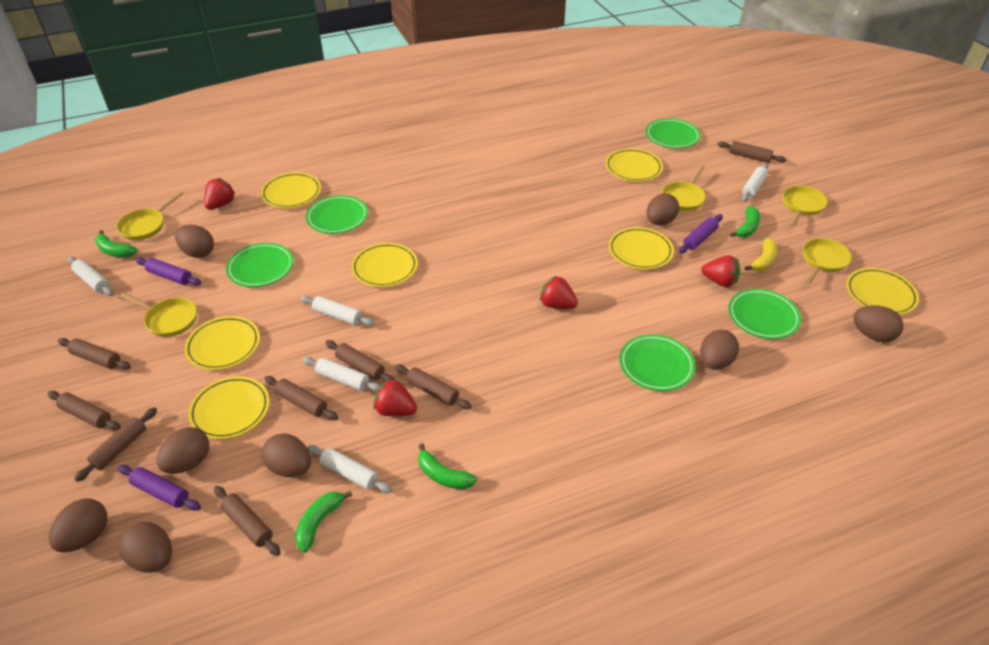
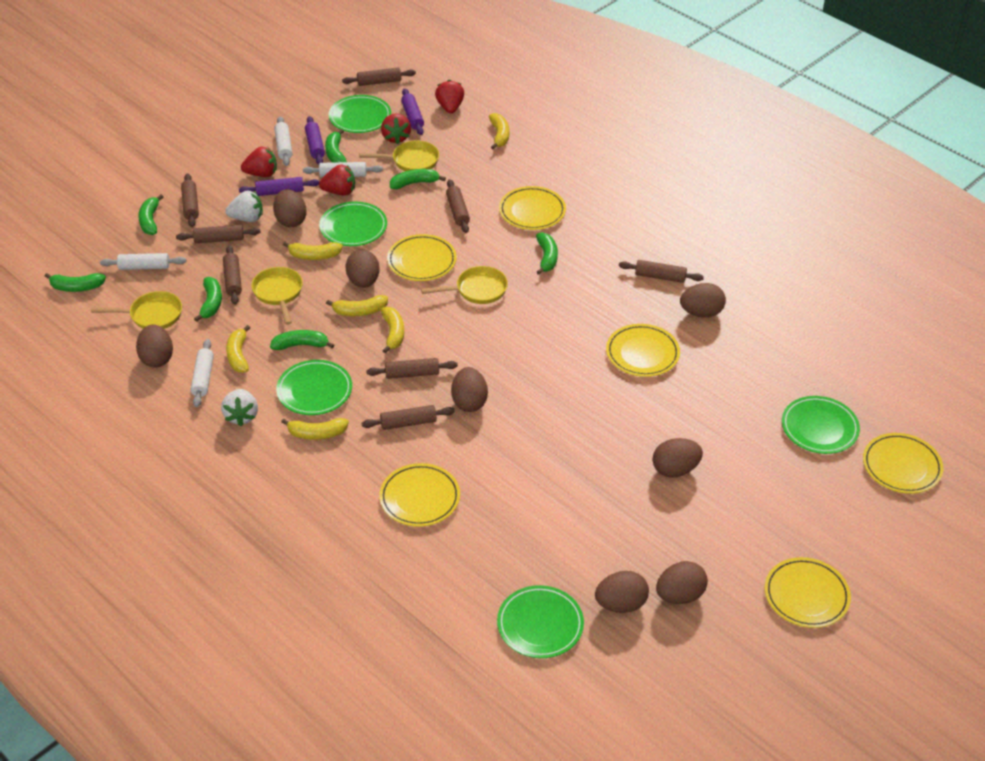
green banana: 4 -> 7
white rolling pin: 5 -> 4
white strawberry: 0 -> 2
yellow banana: 1 -> 6
yellow pan: 5 -> 4
yellow plate: 7 -> 6

